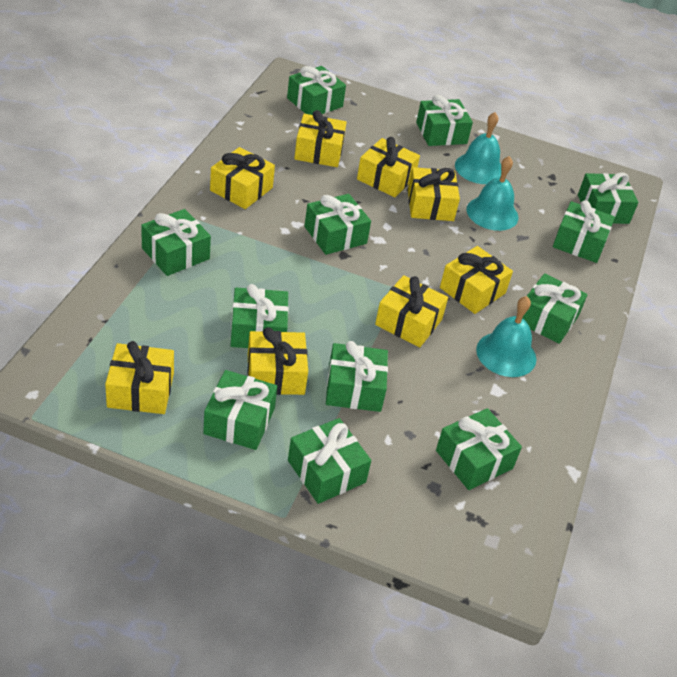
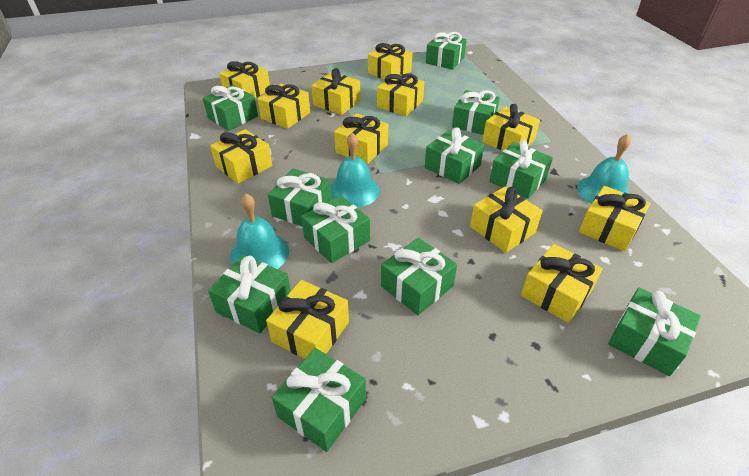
green gift: 12 -> 11
yellow gift: 8 -> 12

